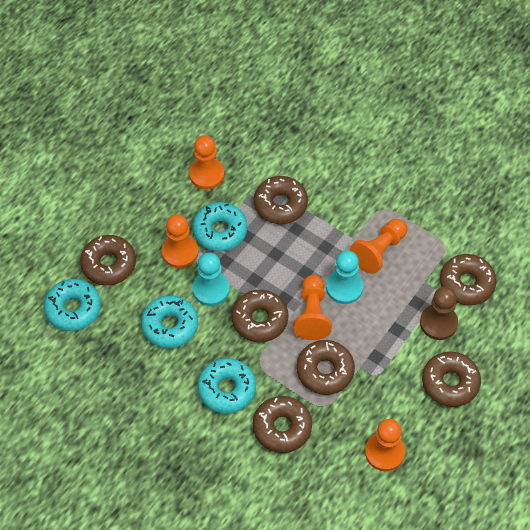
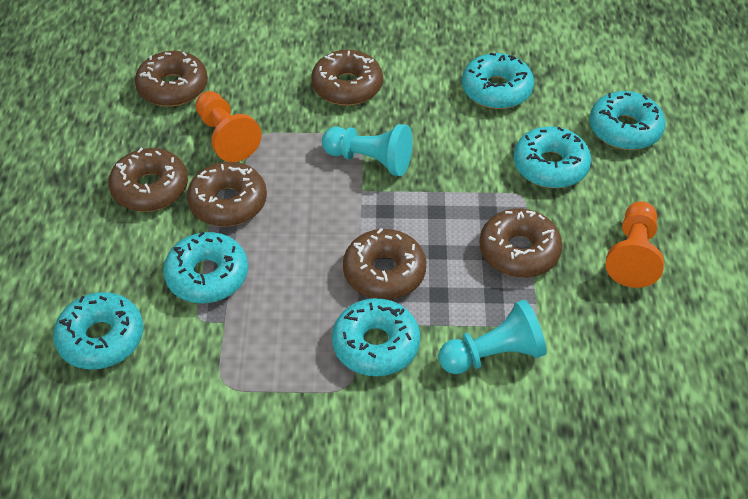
brown donut: 7 -> 6
brown pawn: 1 -> 0
orange pawn: 5 -> 2
turquoise donut: 4 -> 6

